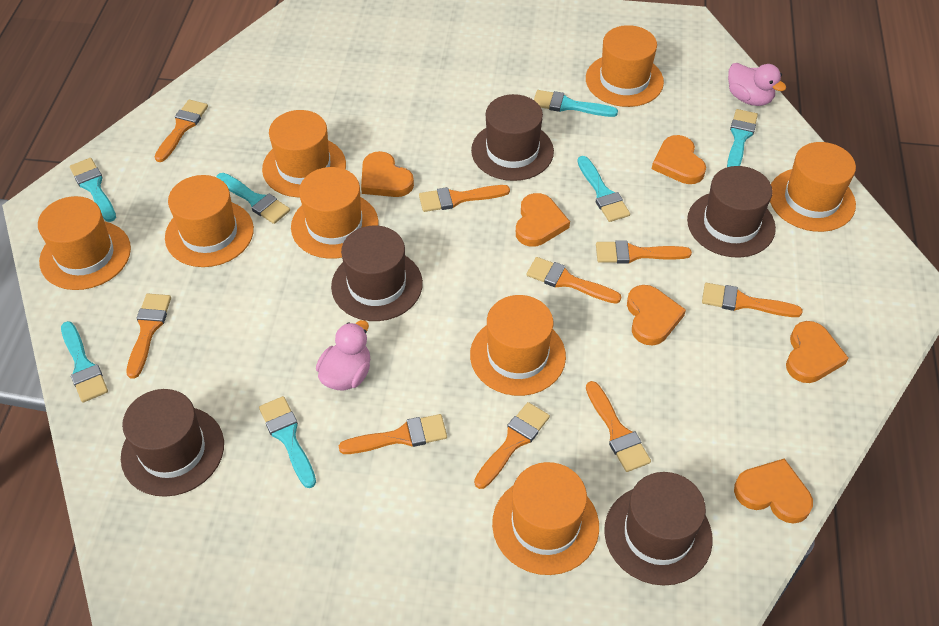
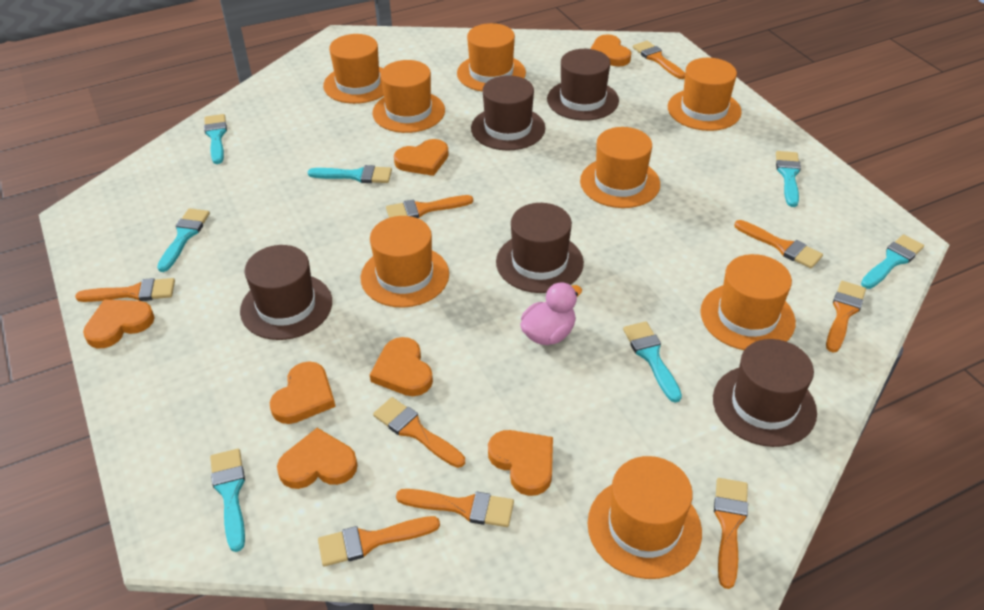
orange heart: 6 -> 7
pink duck: 2 -> 1

